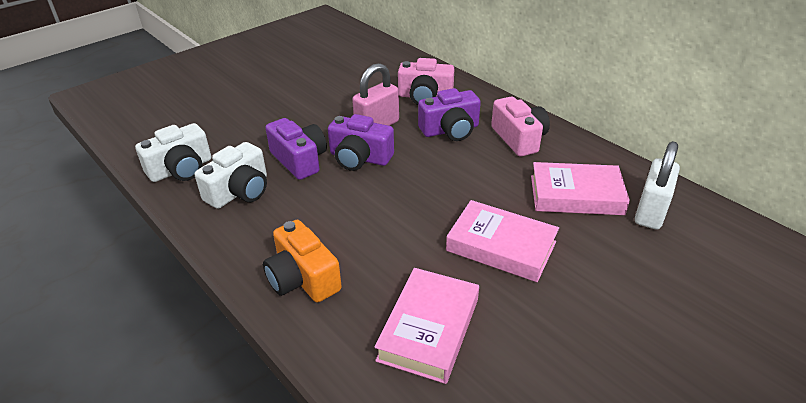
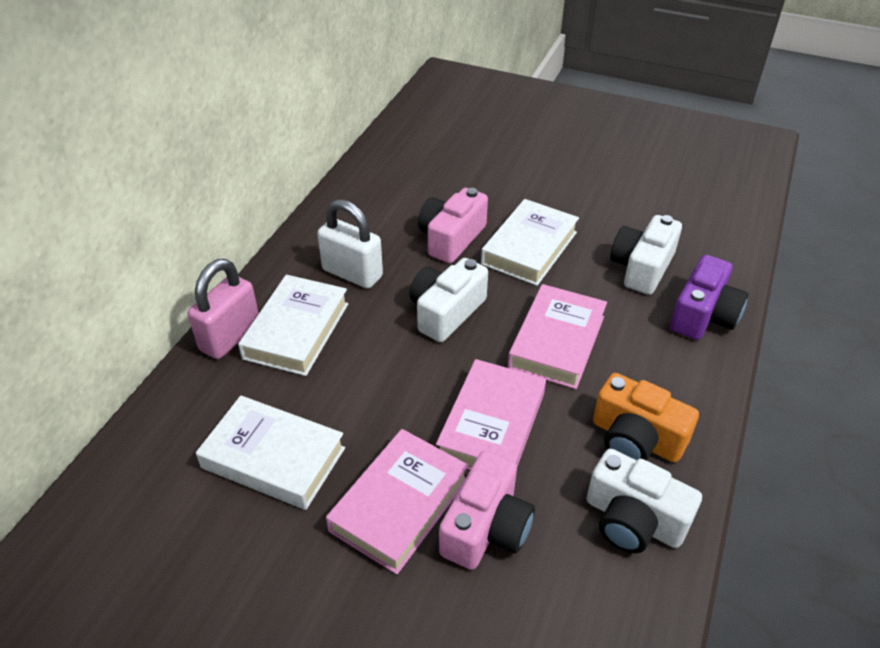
purple camera: 3 -> 1
white book: 0 -> 3
white camera: 2 -> 3

